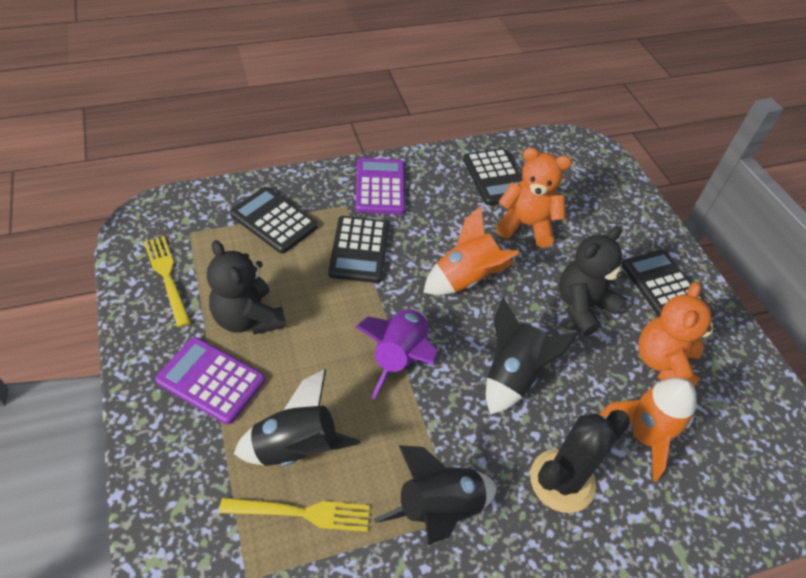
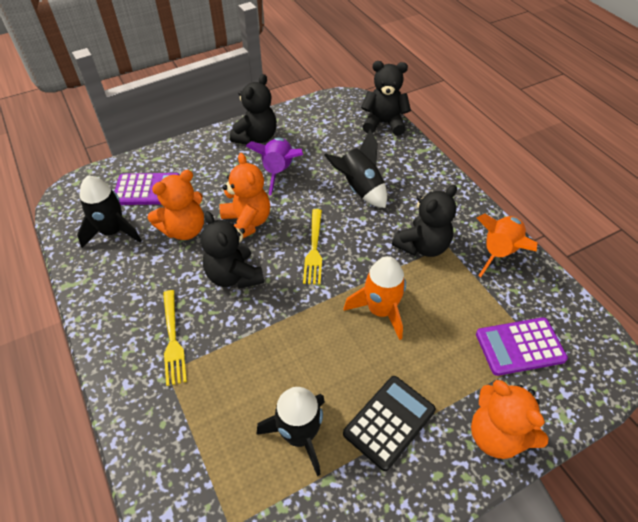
black cactus: 1 -> 0
black calculator: 4 -> 1
black teddy bear: 2 -> 4
orange teddy bear: 2 -> 3

